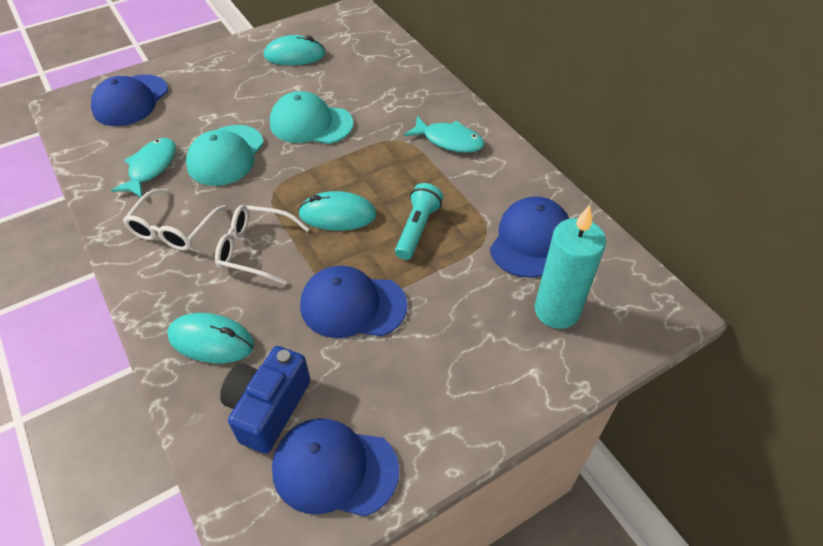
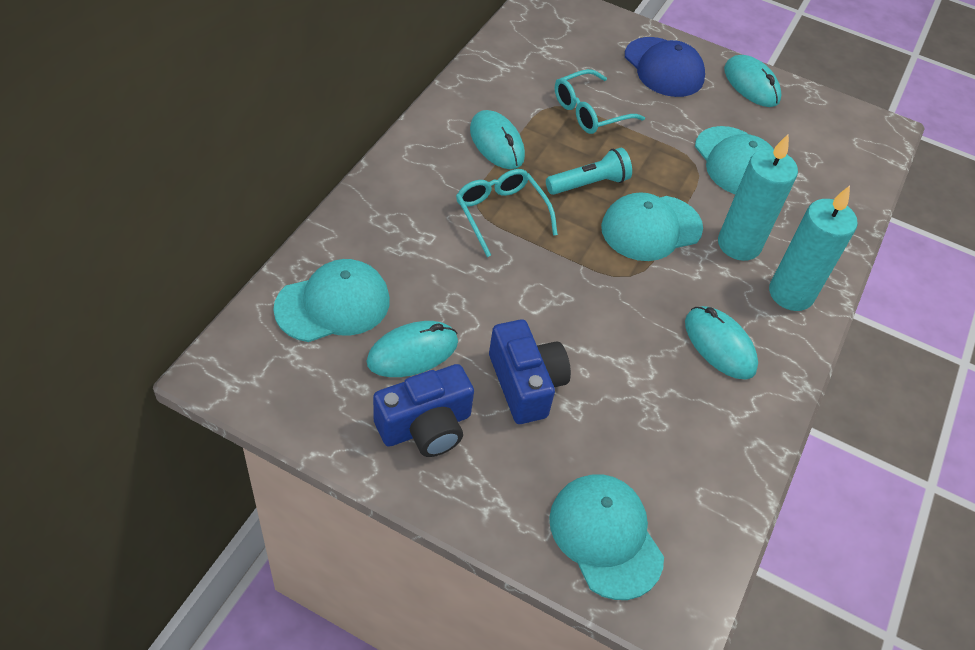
blue camera: 1 -> 2
blue cap: 4 -> 1
turquoise candle: 1 -> 2
turquoise cap: 2 -> 4
turquoise fish: 2 -> 0
turquoise glasses: 0 -> 2
turquoise mouse: 3 -> 4
white glasses: 2 -> 0

